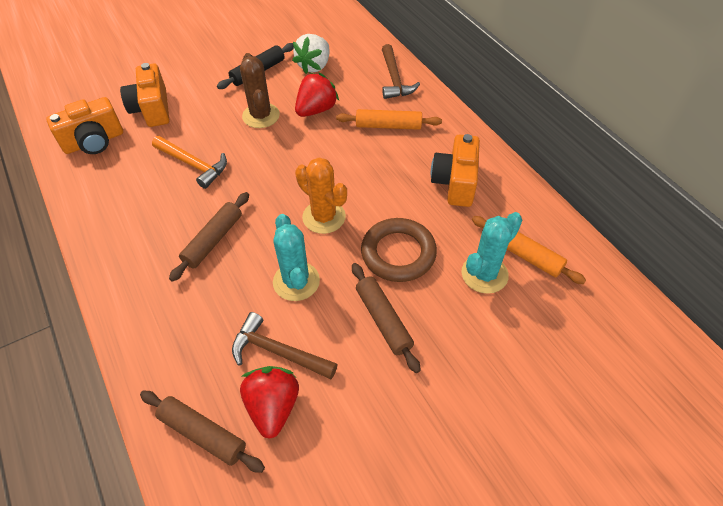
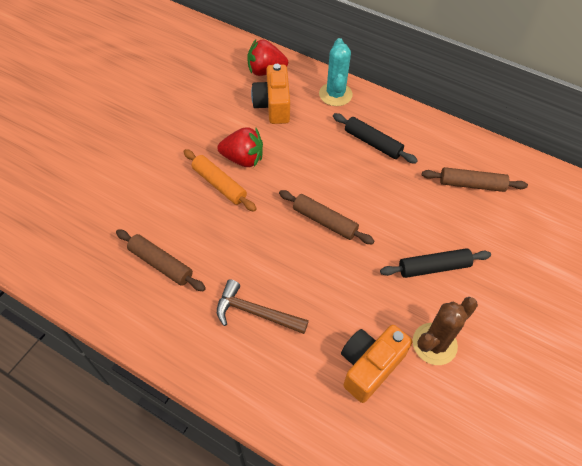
black rolling pin: 1 -> 2
brown hammer: 2 -> 1
brown ring: 1 -> 0
orange cactus: 1 -> 0
orange camera: 3 -> 2
orange hammer: 1 -> 0
orange rolling pin: 2 -> 1
turquoise cactus: 2 -> 1
white strawberry: 1 -> 0

